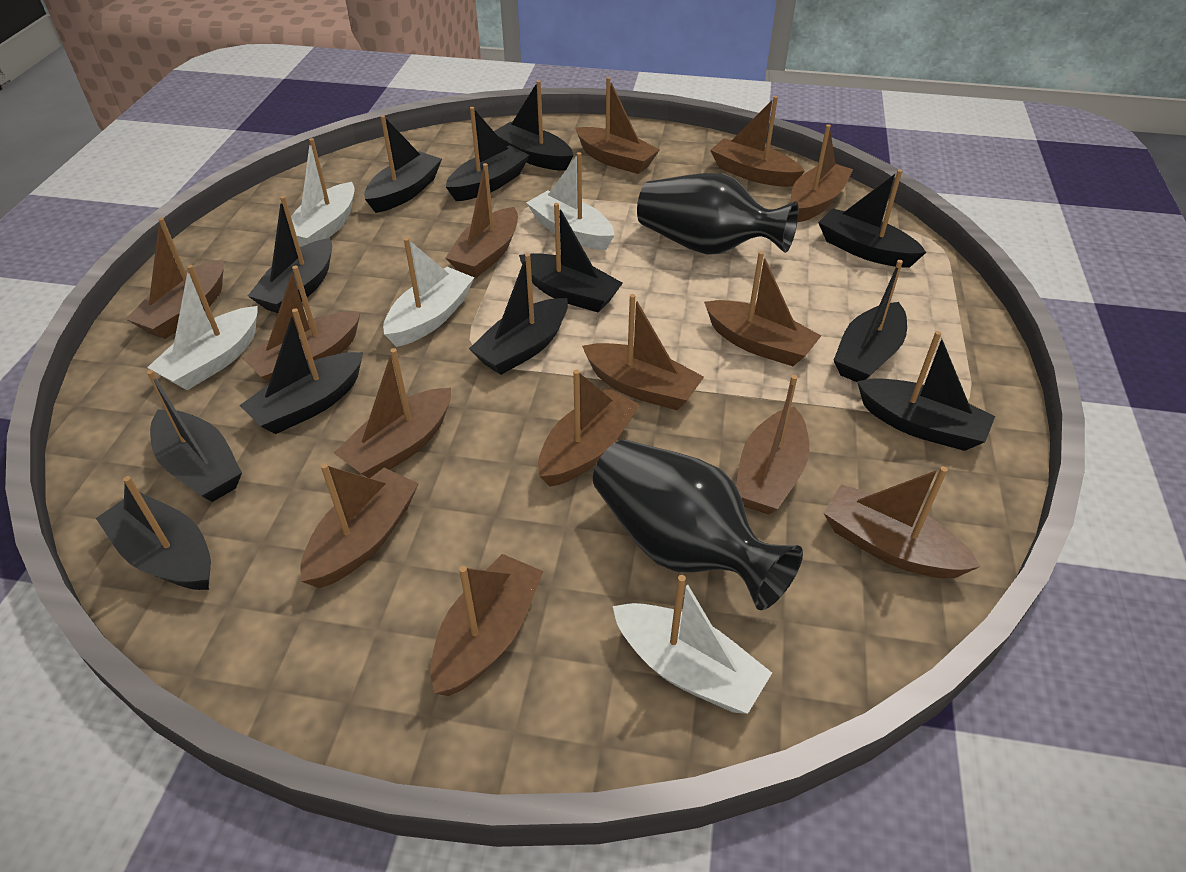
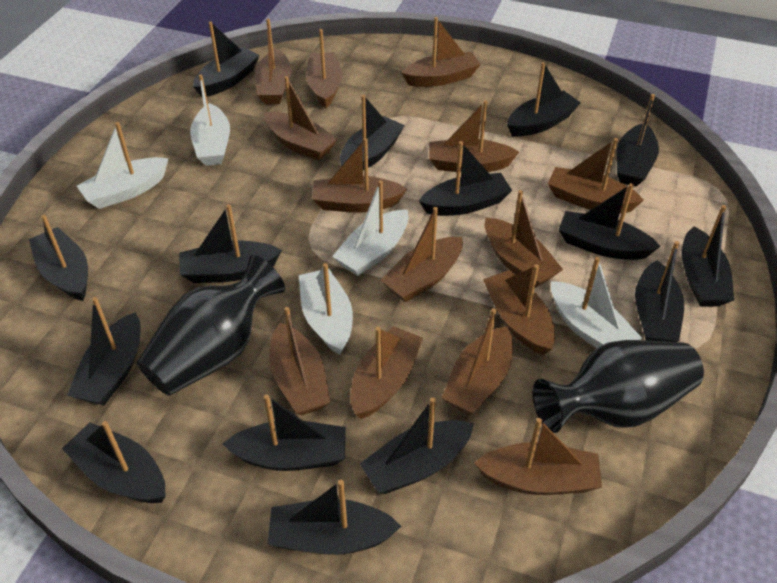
black boat: 12 -> 15

